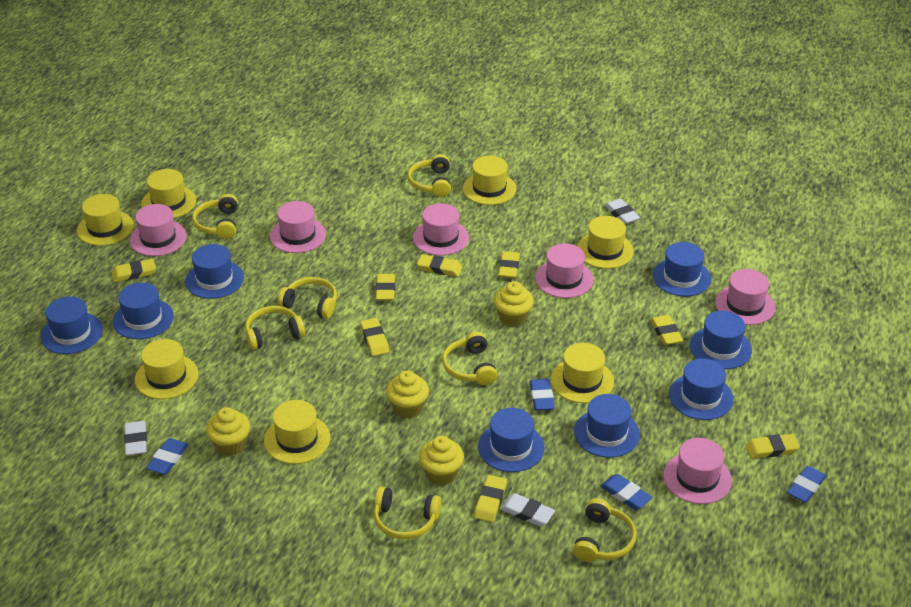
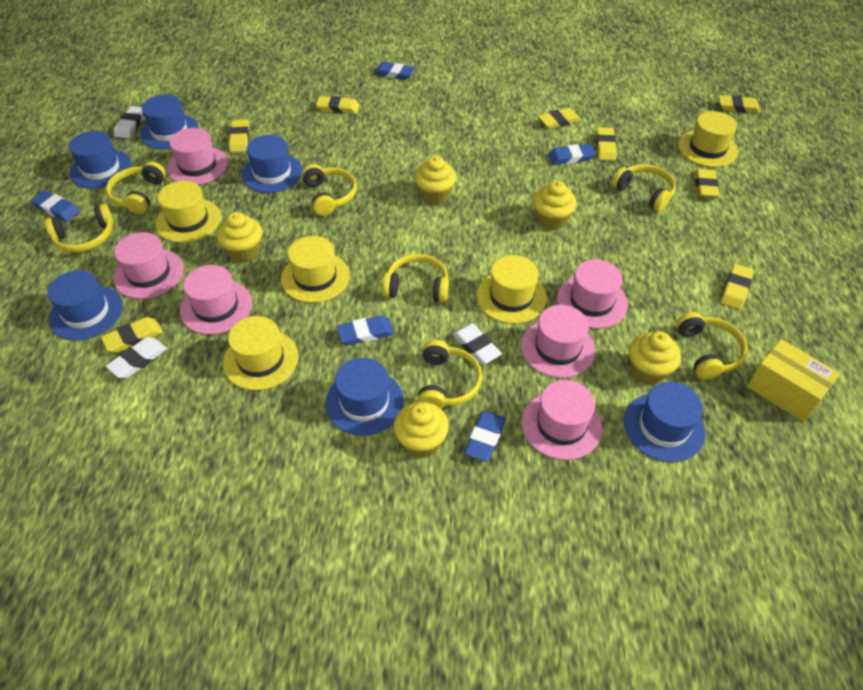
blue eraser: 4 -> 5
blue hat: 8 -> 6
yellow box: 0 -> 1
yellow cupcake: 4 -> 5
yellow hat: 7 -> 5

